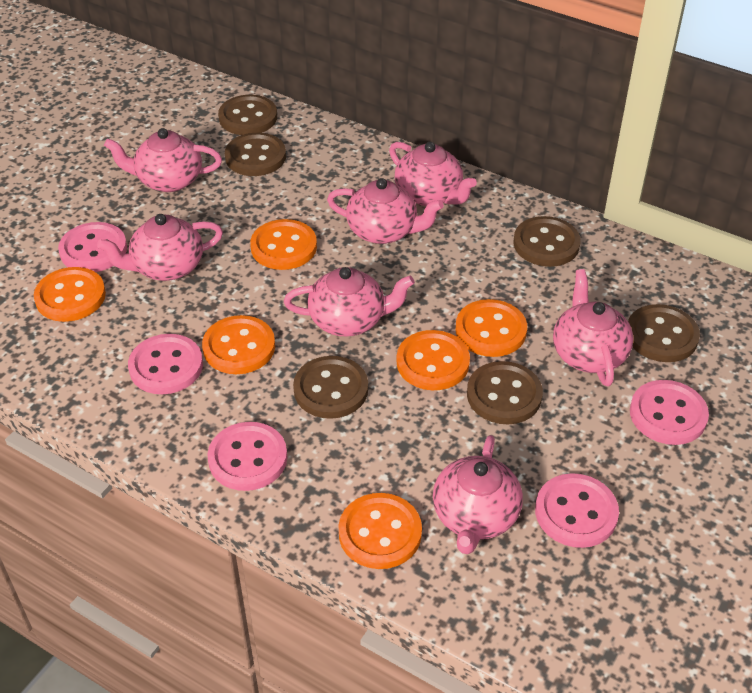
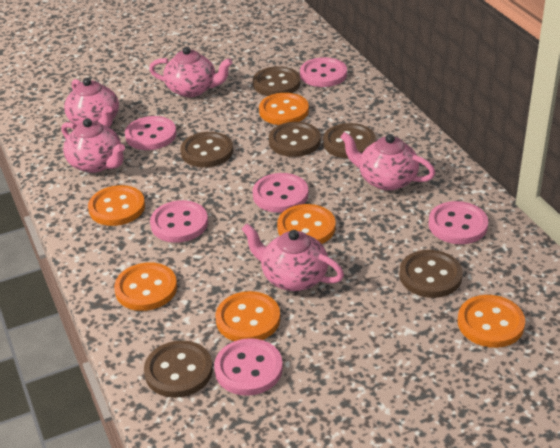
pink button: 5 -> 6
pink teapot: 7 -> 5

